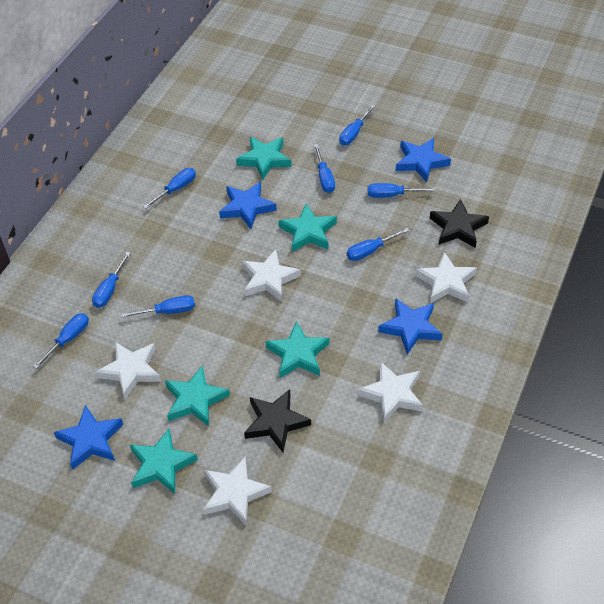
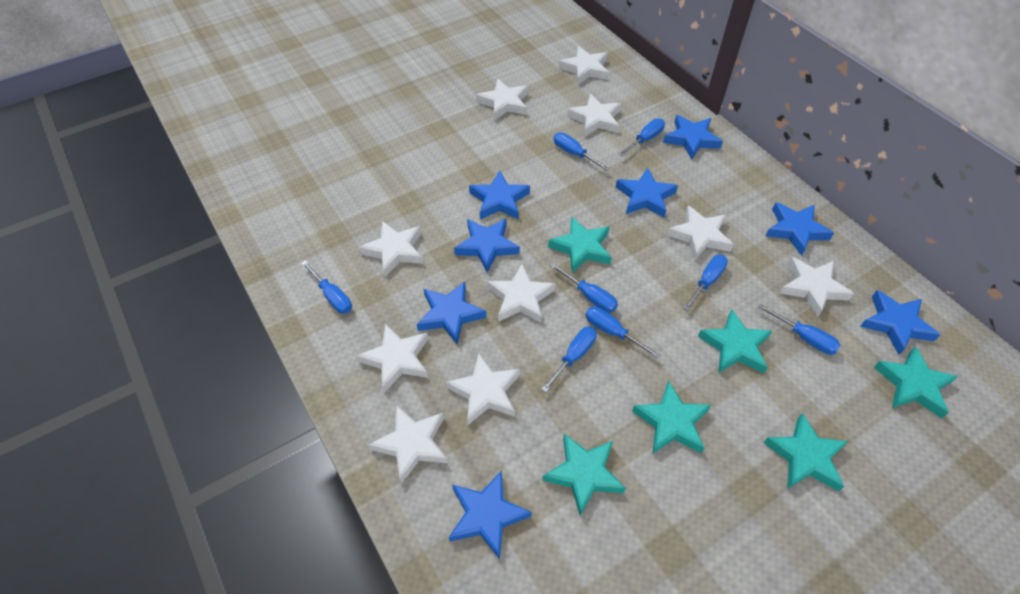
black star: 2 -> 0
blue star: 4 -> 8
turquoise star: 5 -> 6
white star: 5 -> 10

